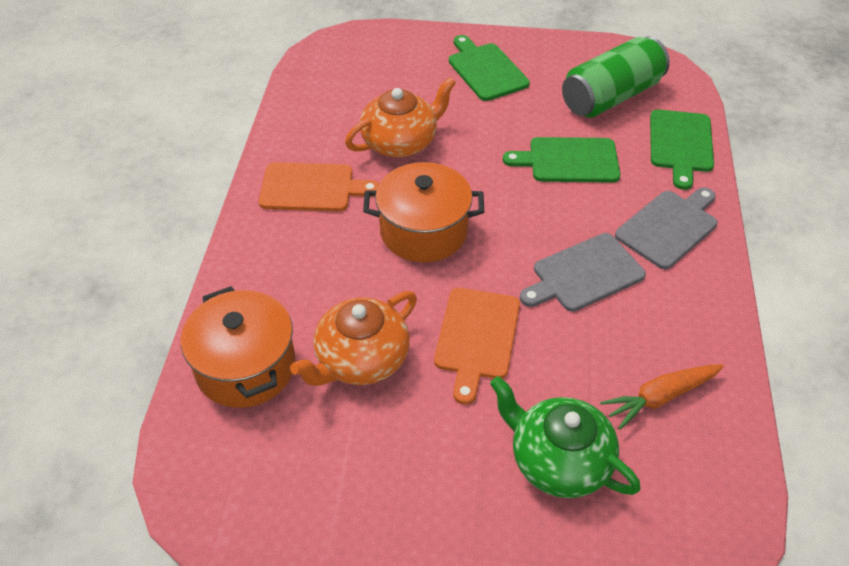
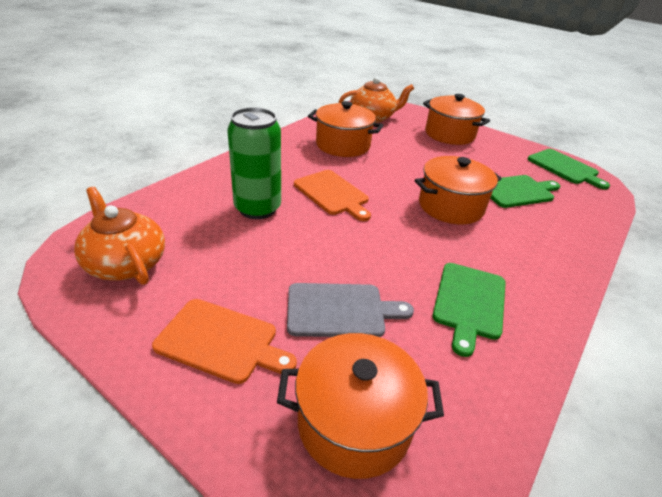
green teapot: 1 -> 0
grey cutting board: 2 -> 1
orange carrot: 1 -> 0
orange pot: 2 -> 4

